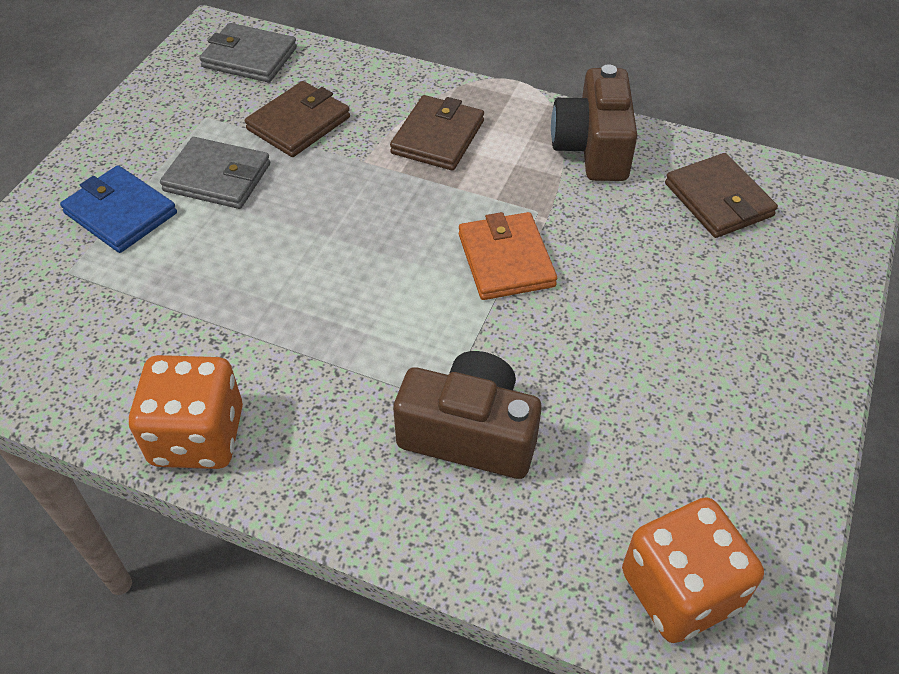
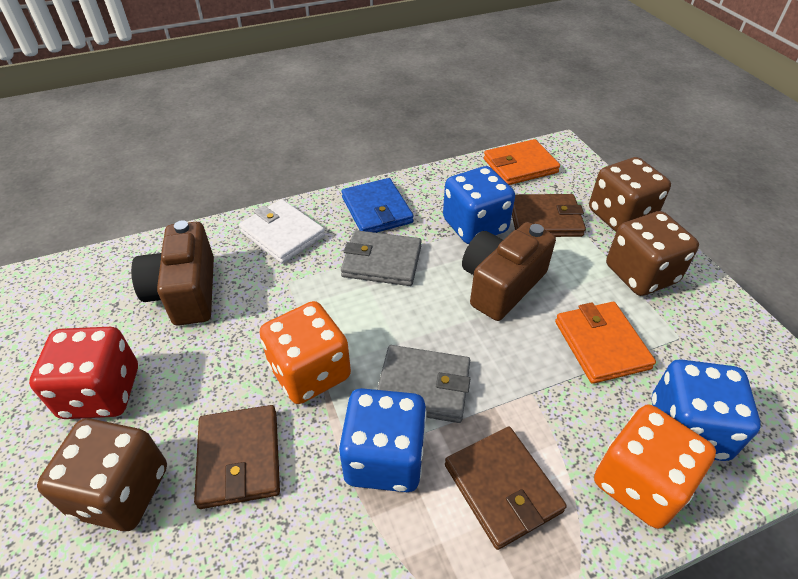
blue dice: 0 -> 3
brown dice: 0 -> 3
orange wallet: 1 -> 2
red dice: 0 -> 1
white wallet: 0 -> 1

